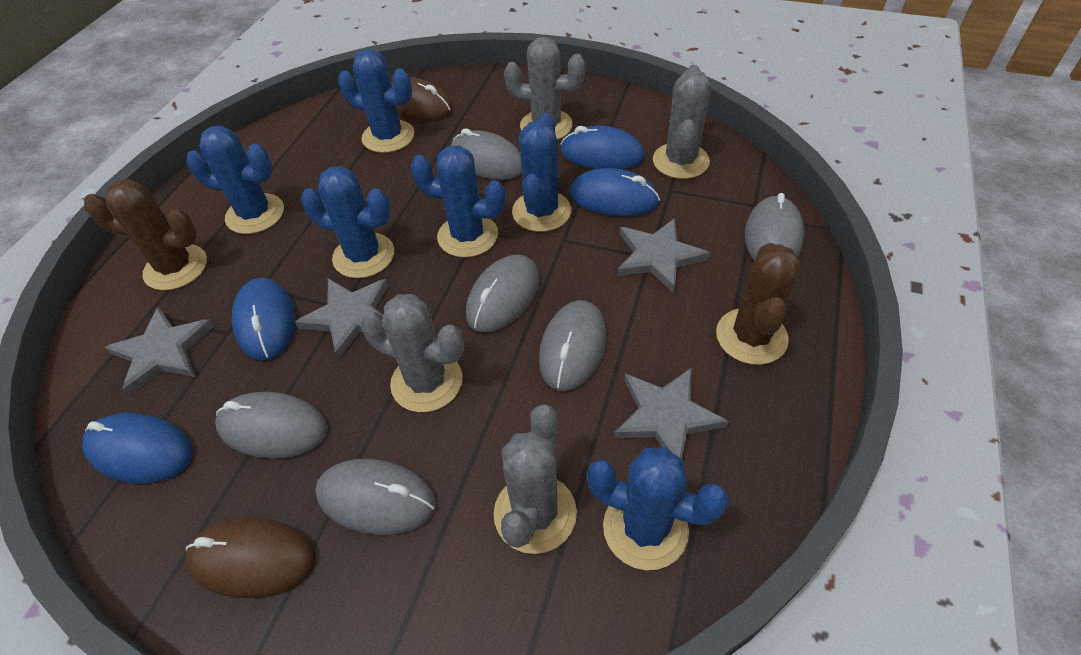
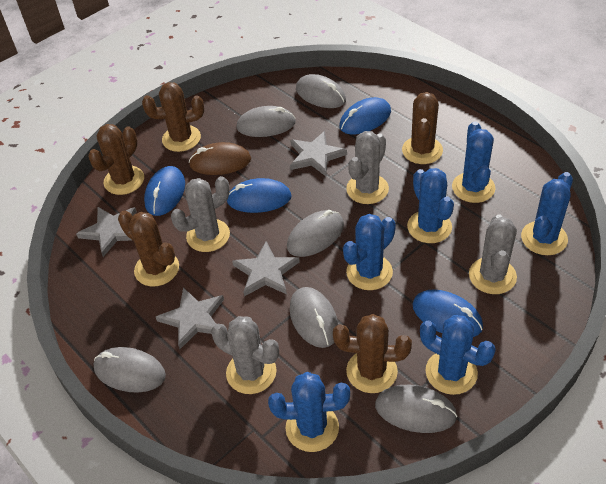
brown cactus: 2 -> 5
brown mouse: 2 -> 1

